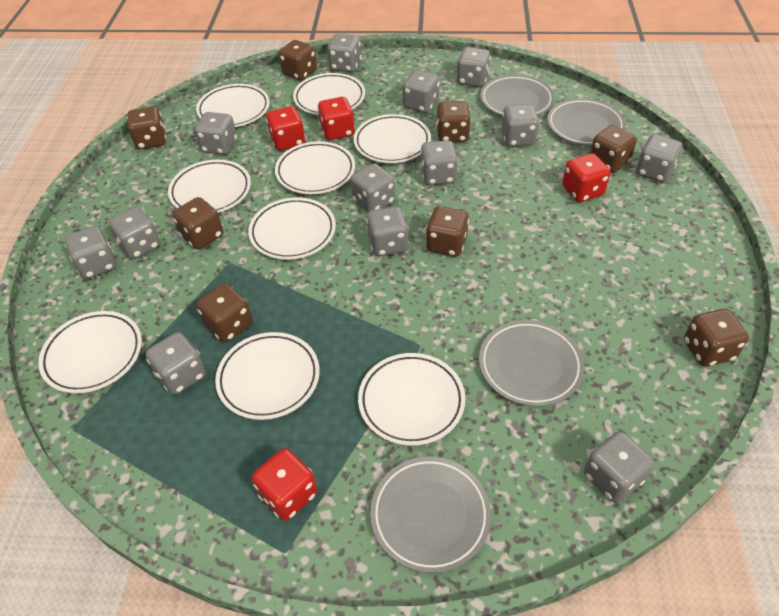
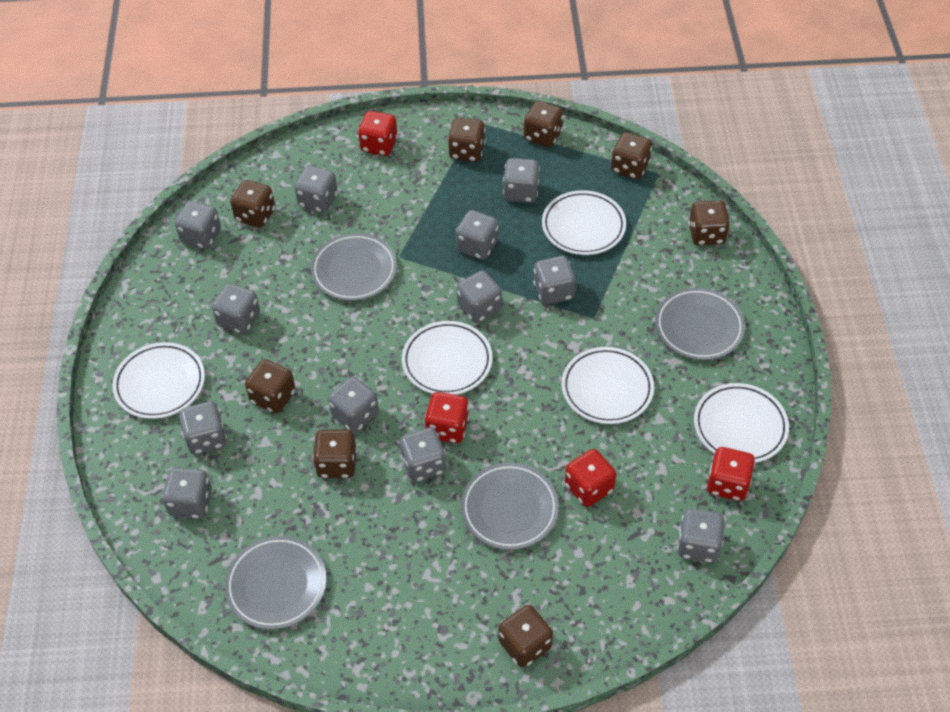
grey dice: 13 -> 12
white plate: 9 -> 5

